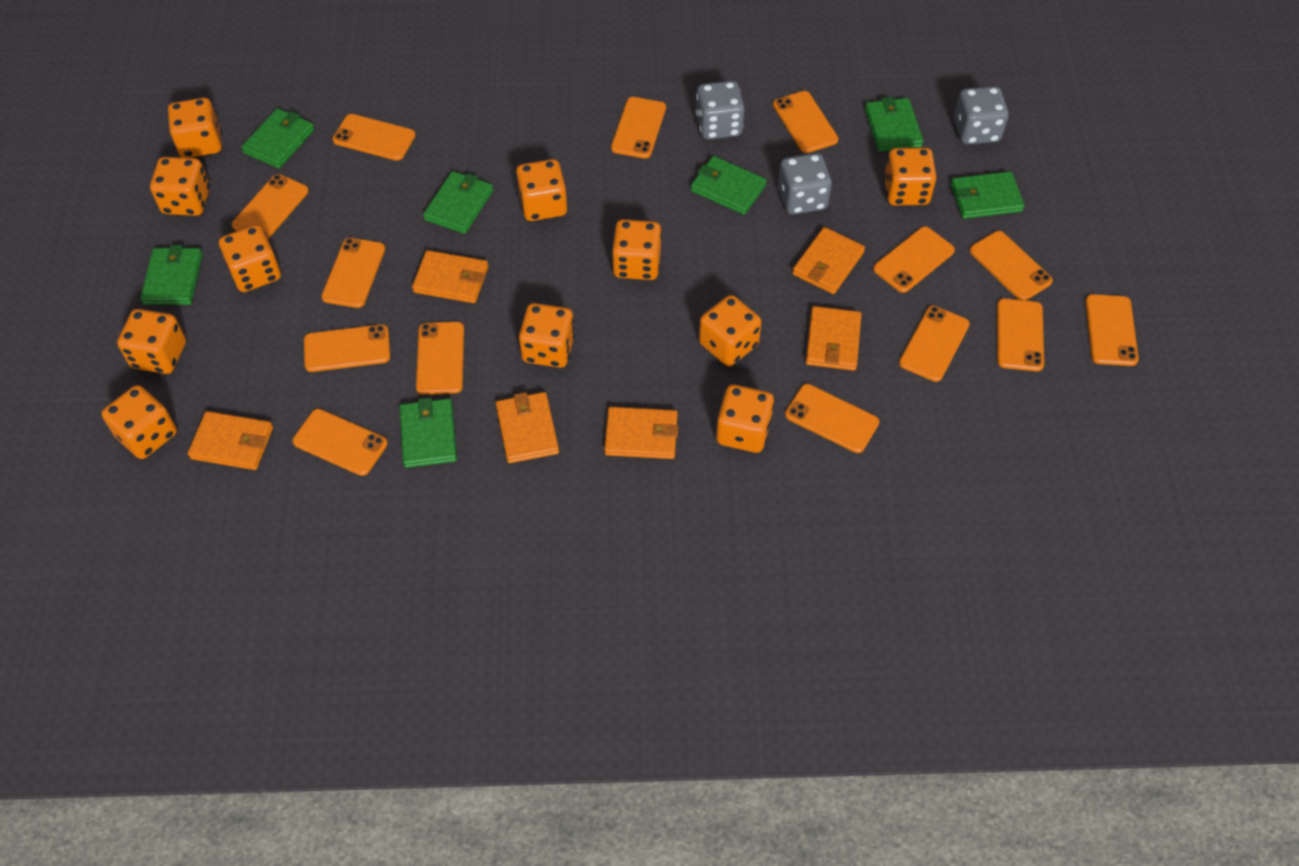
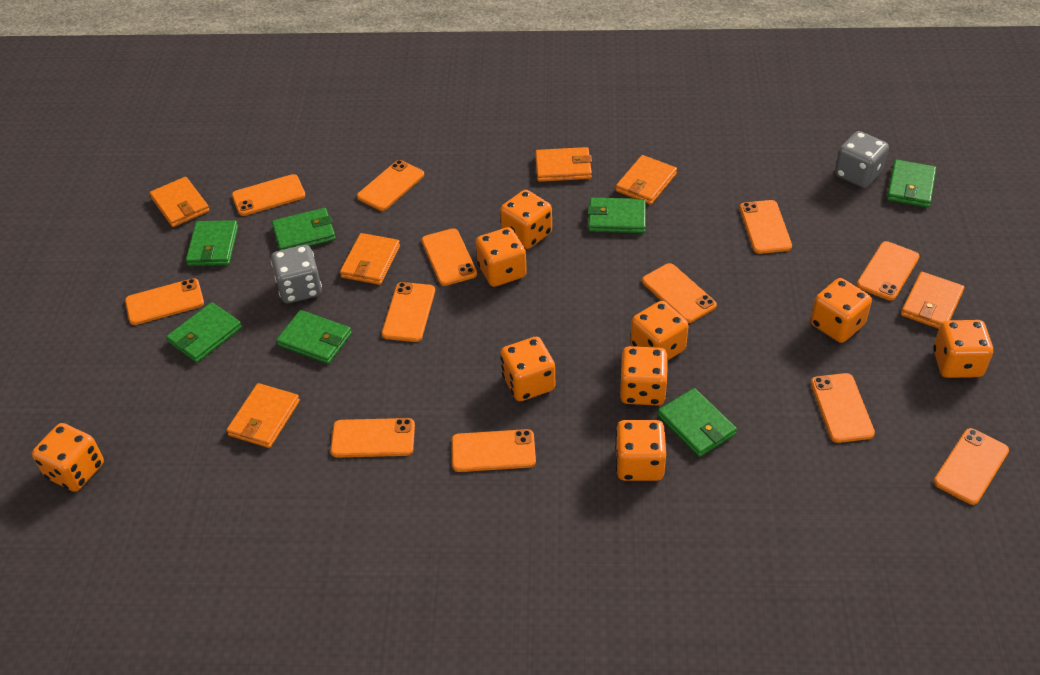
grey dice: 3 -> 2
orange dice: 11 -> 9
orange phone: 14 -> 12

